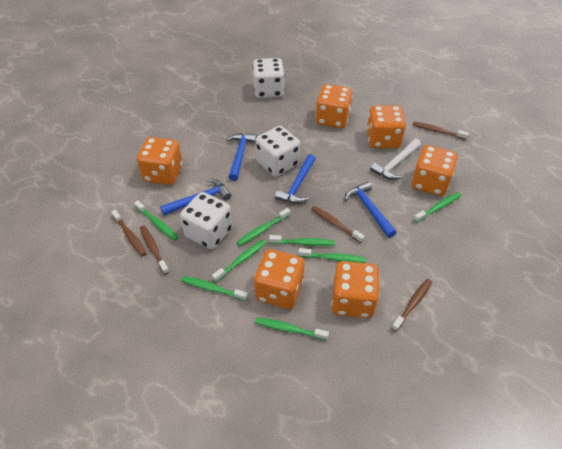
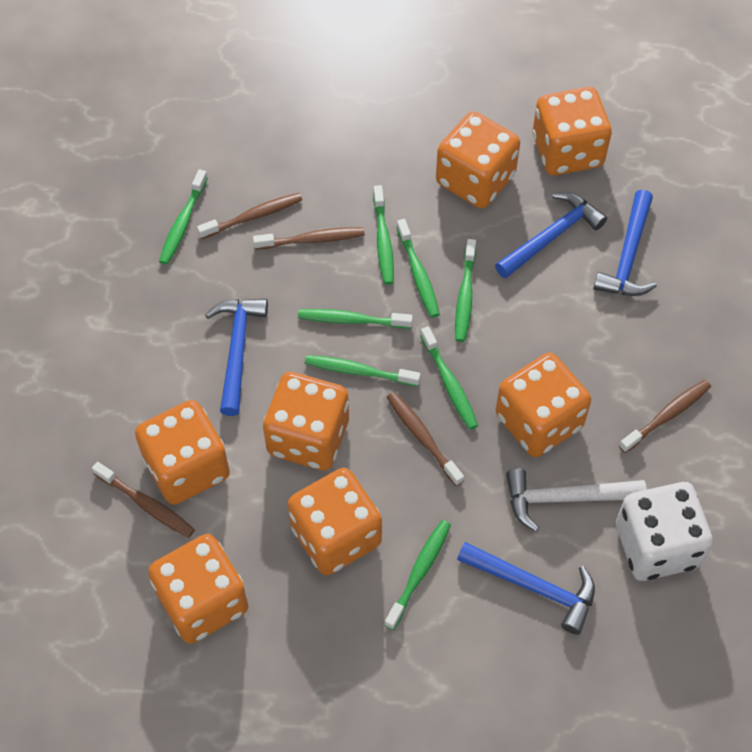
orange dice: 6 -> 7
white dice: 3 -> 1

